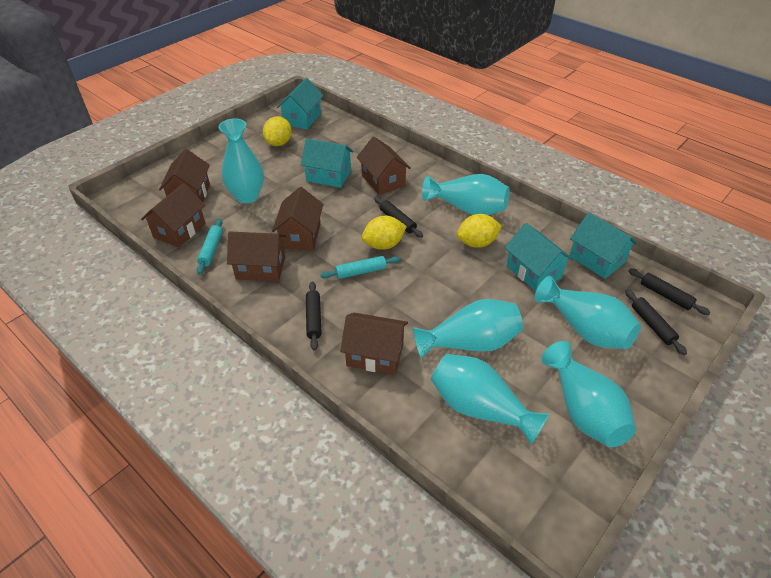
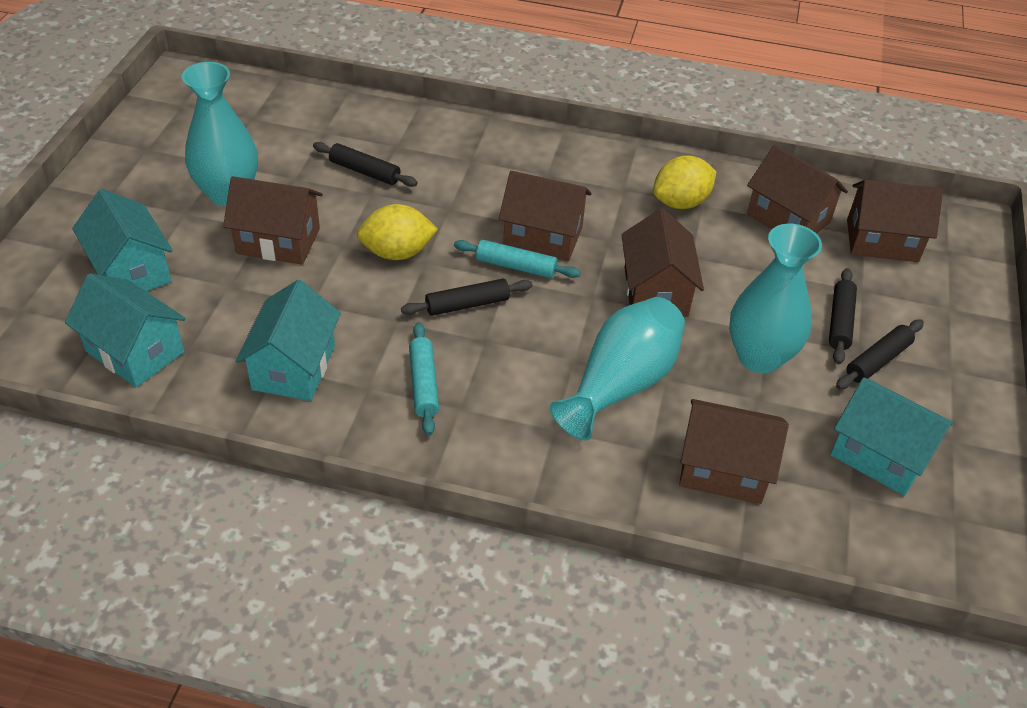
turquoise vase: 6 -> 3
yellow lemon: 3 -> 2

